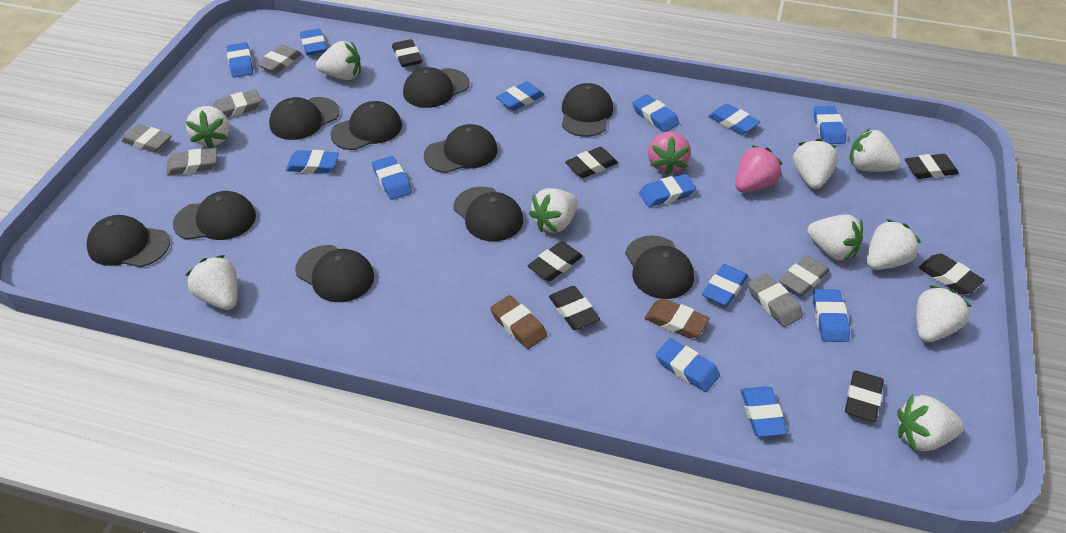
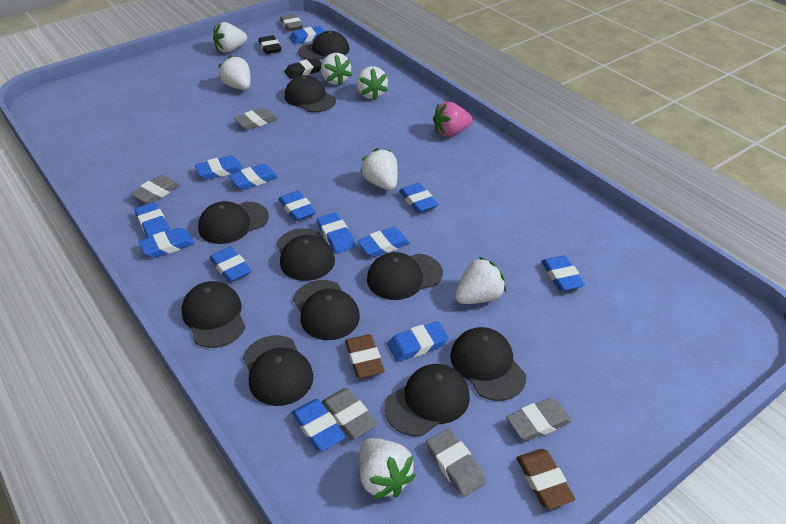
black eraser: 7 -> 2
pink strawberry: 2 -> 1
white strawberry: 10 -> 7

